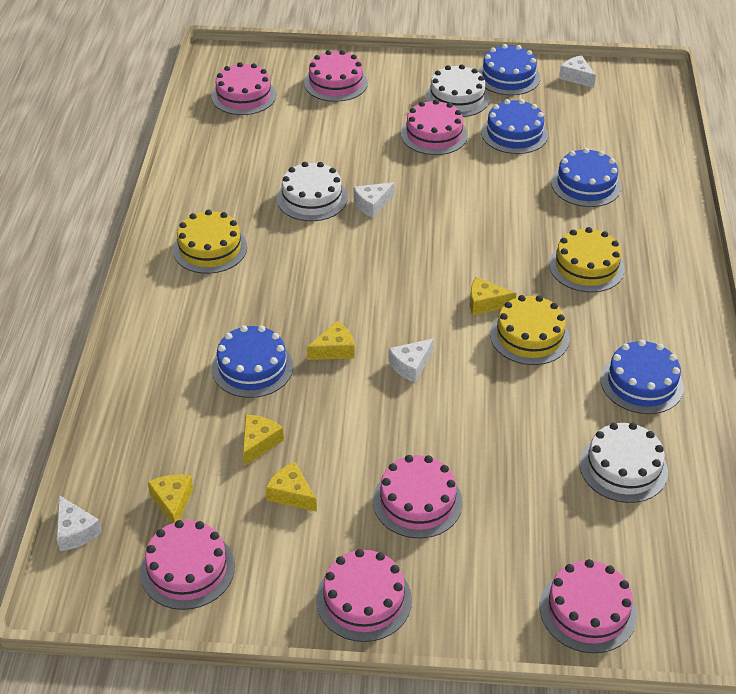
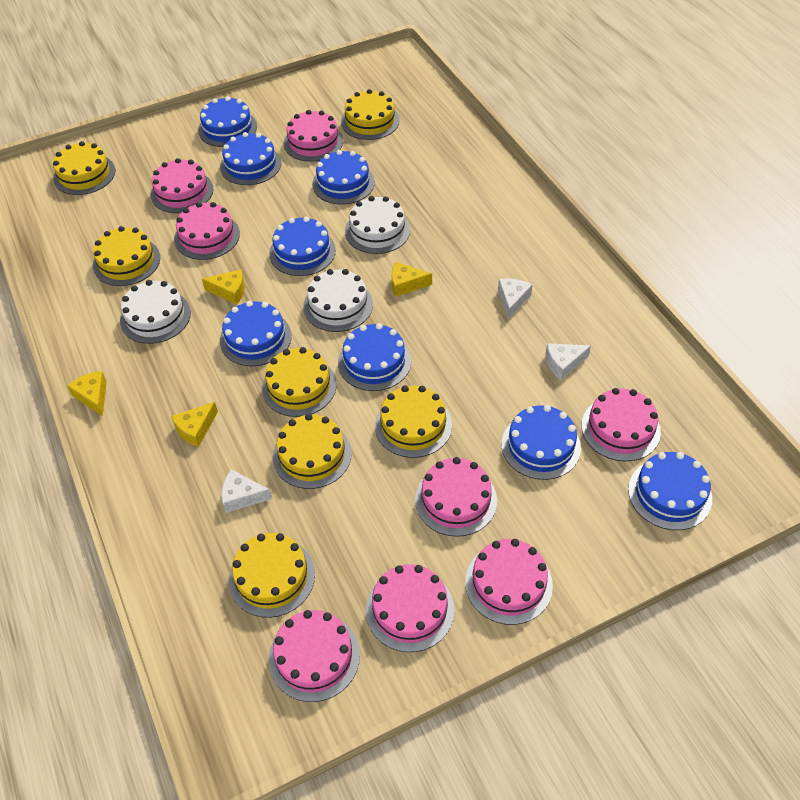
blue cake: 5 -> 8
pink cake: 7 -> 8
white cheese: 4 -> 3
yellow cake: 3 -> 7
yellow cheese: 5 -> 4

